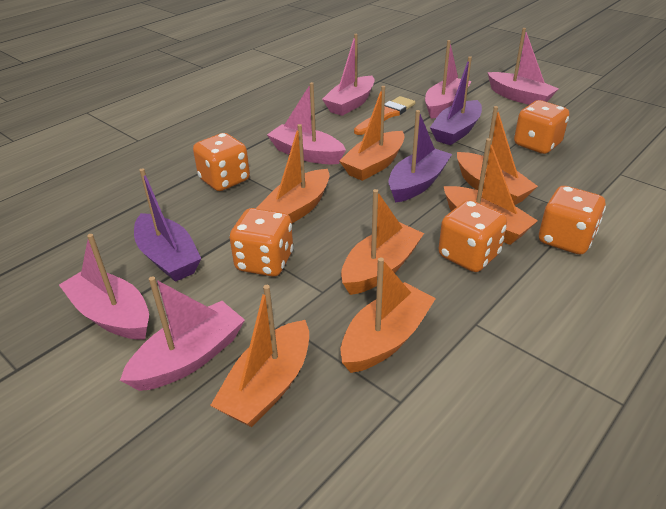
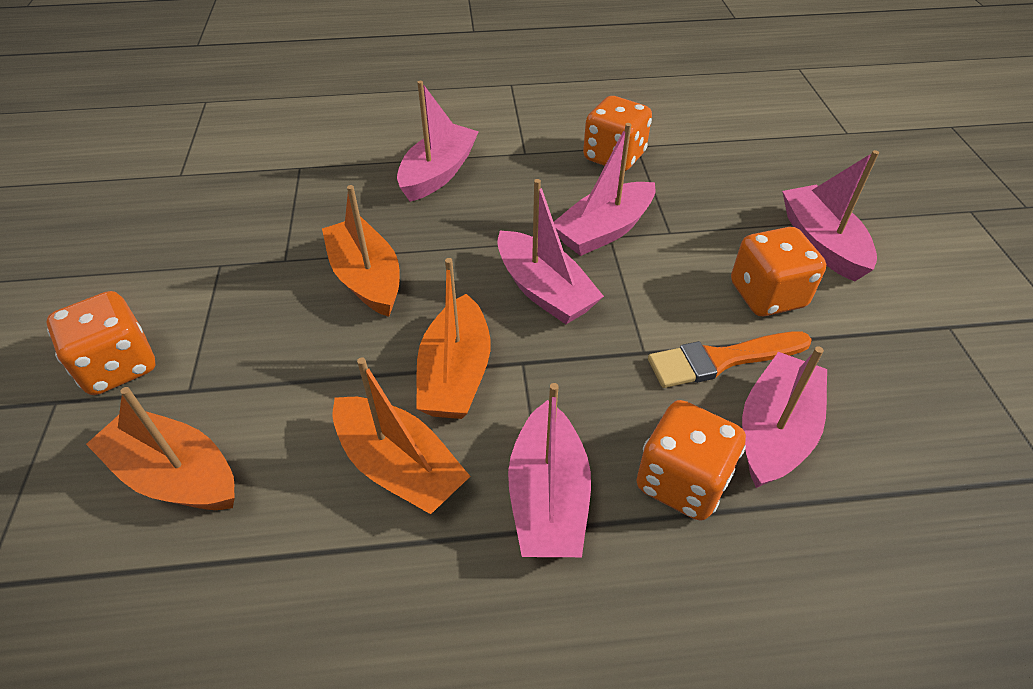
orange boat: 7 -> 4
orange dice: 5 -> 4
purple boat: 3 -> 0

